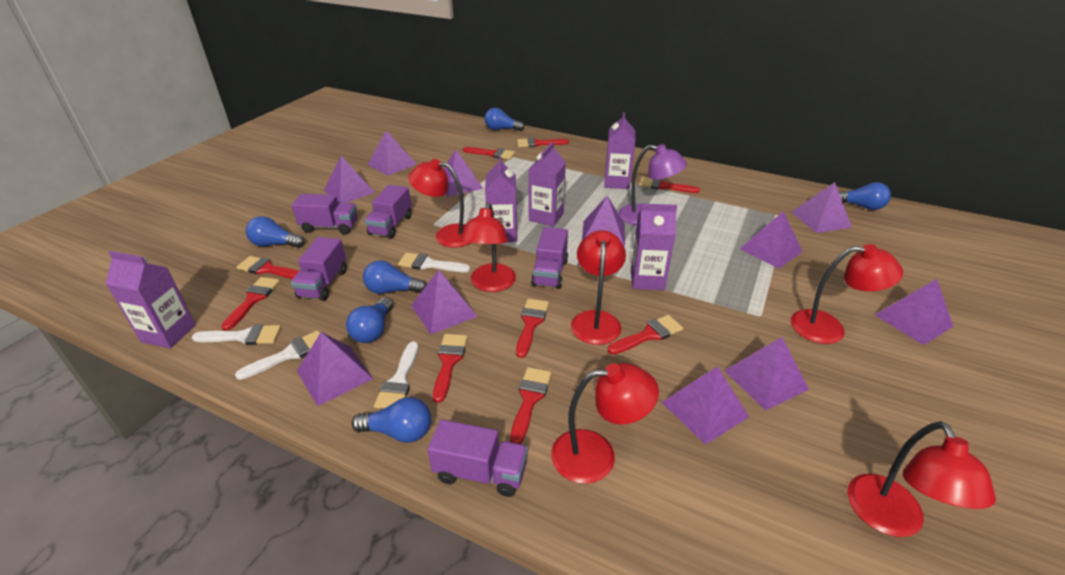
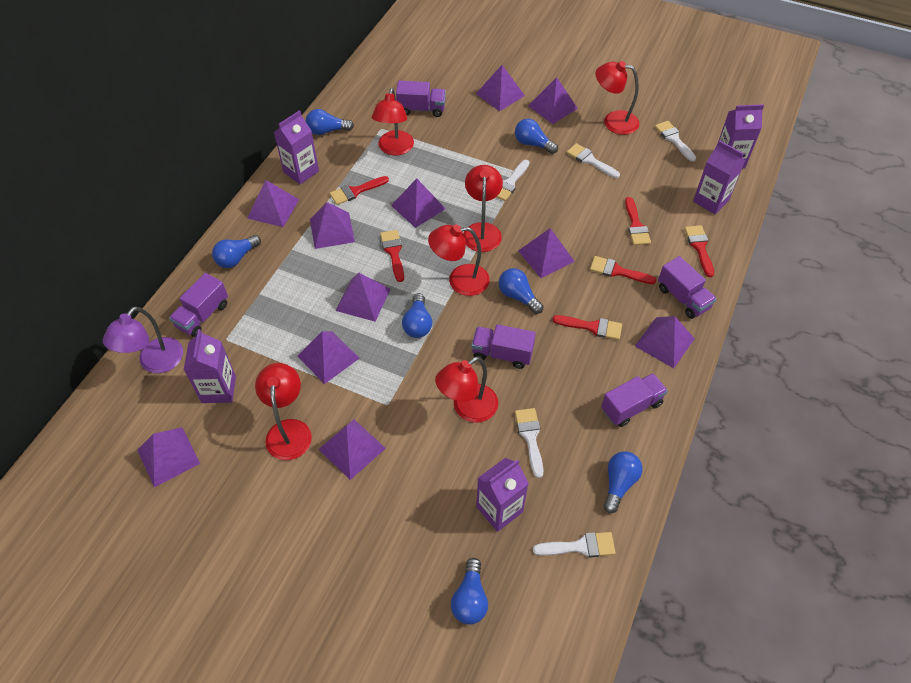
blue light bulb: 6 -> 7
red brush: 9 -> 6
white brush: 4 -> 5

